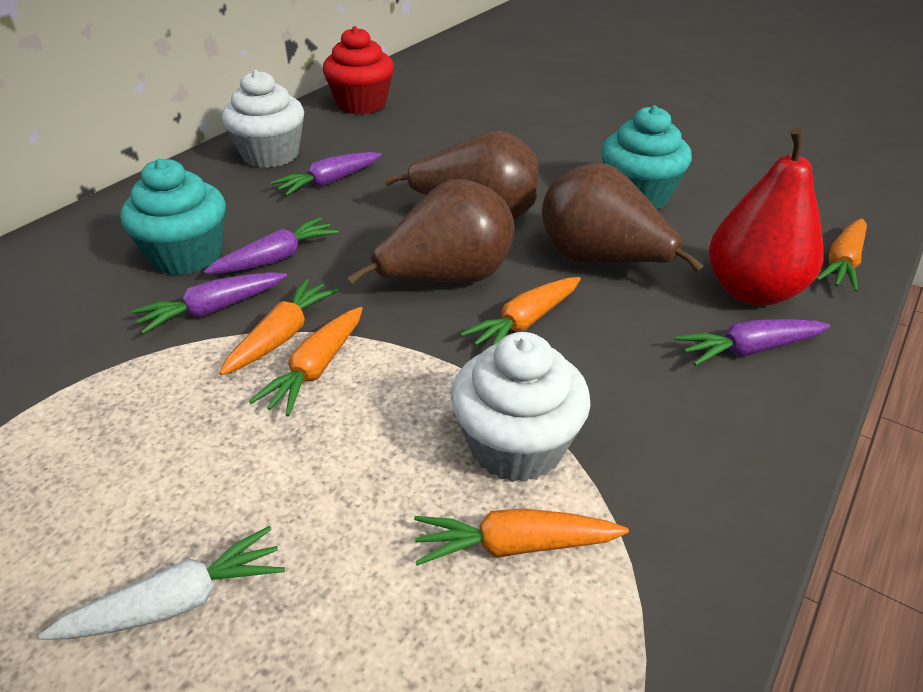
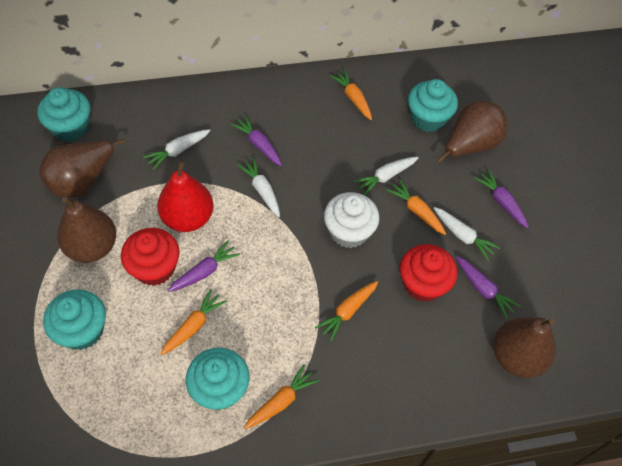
brown pear: 3 -> 4
red cupcake: 1 -> 2
turquoise cupcake: 2 -> 4
white carrot: 1 -> 4
white cupcake: 2 -> 1

